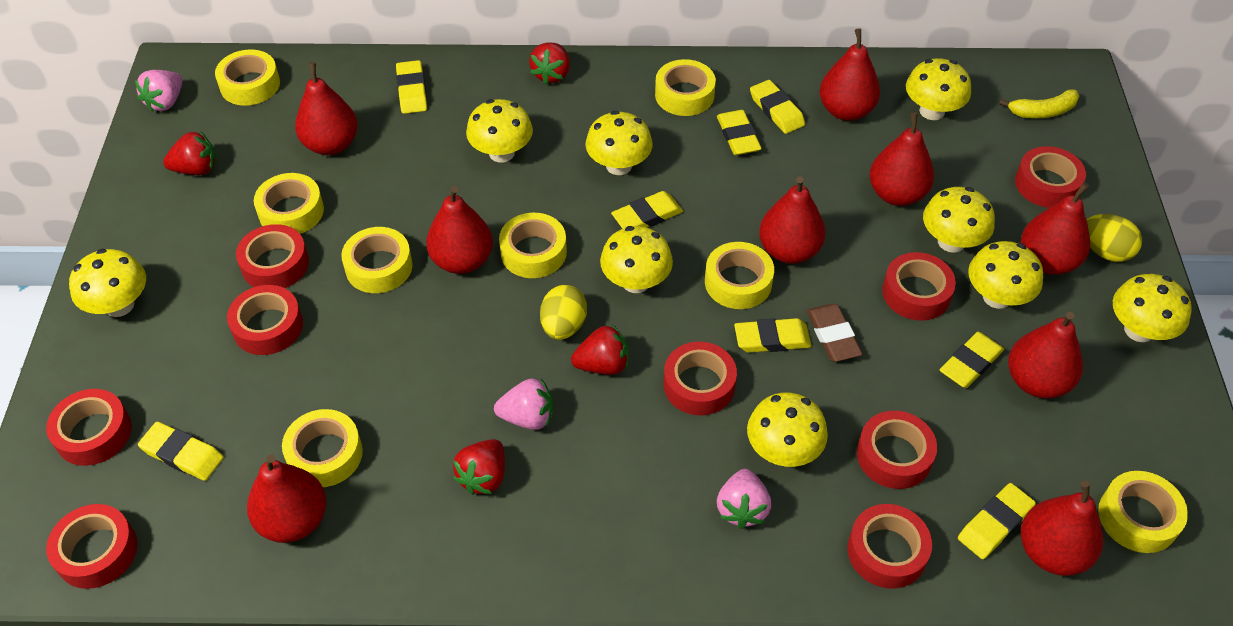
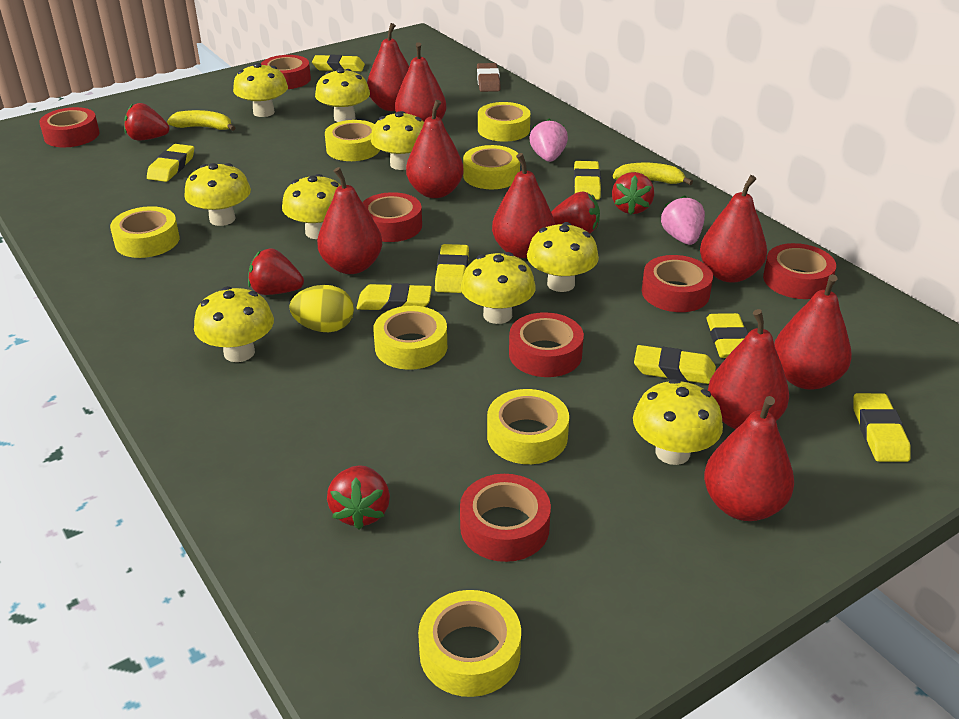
pink strawberry: 3 -> 2
red strawberry: 4 -> 5
red tape: 9 -> 7
yellow banana: 1 -> 2
yellow egg: 2 -> 1
yellow tape: 8 -> 7

